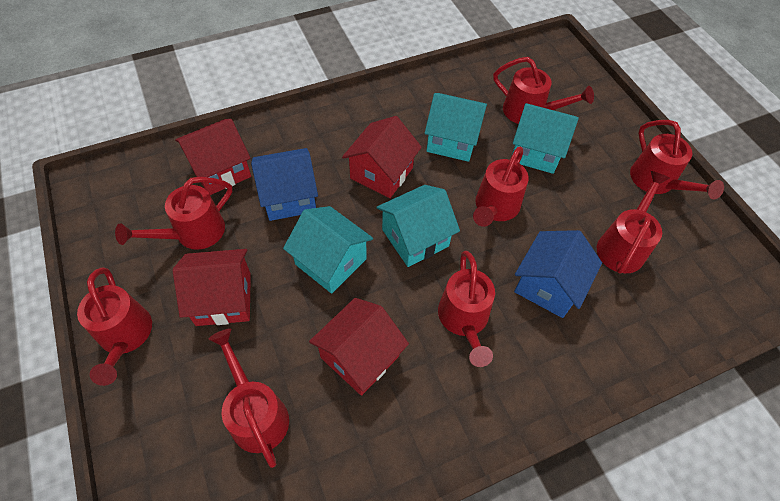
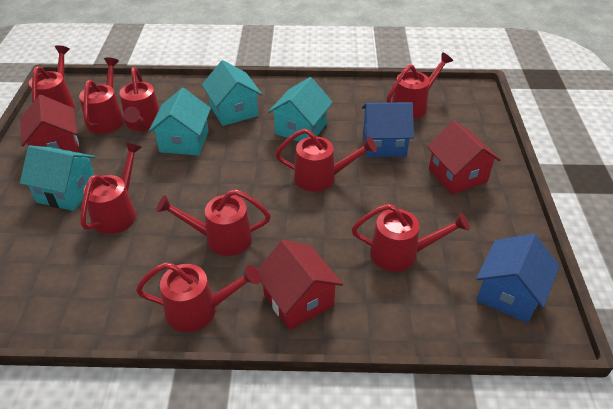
red house: 4 -> 3
red watering can: 8 -> 9

